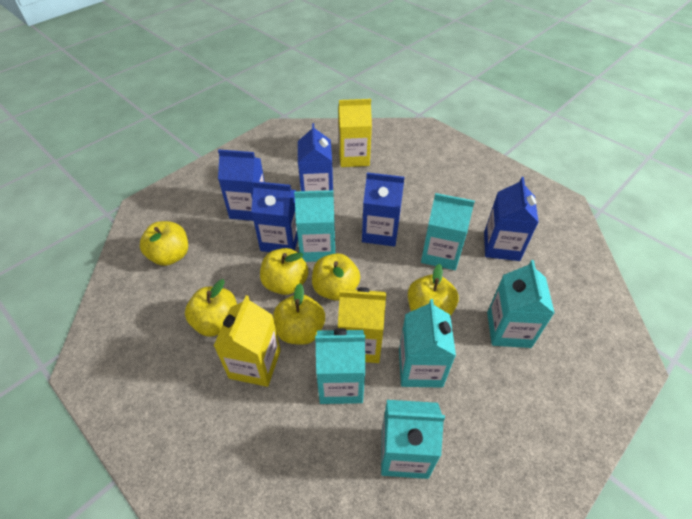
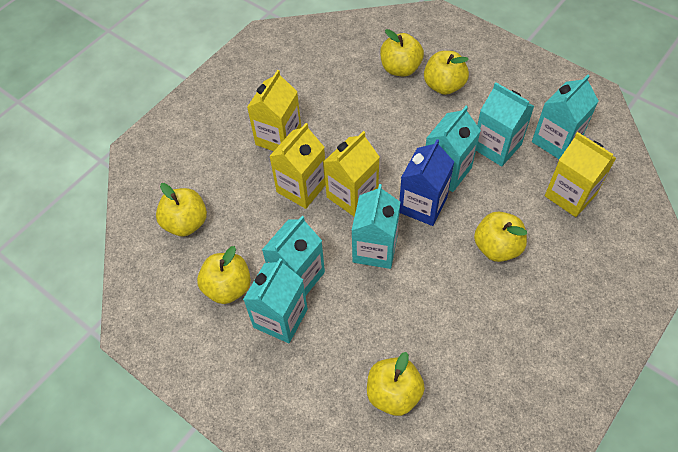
blue carton: 5 -> 1
yellow carton: 3 -> 4

